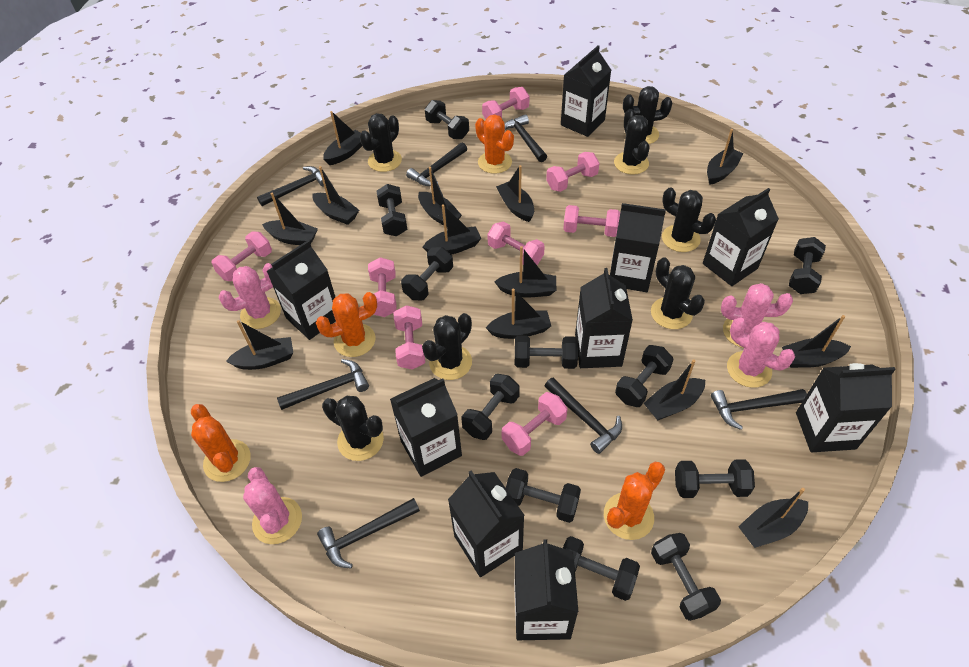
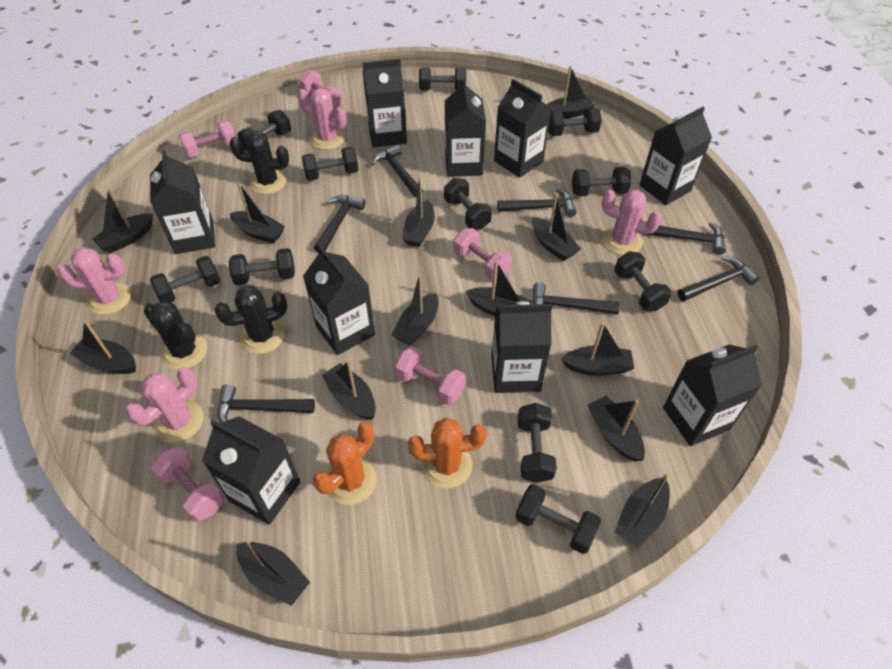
black cactus: 7 -> 3
orange cactus: 4 -> 2
pink dumbbell: 8 -> 5

